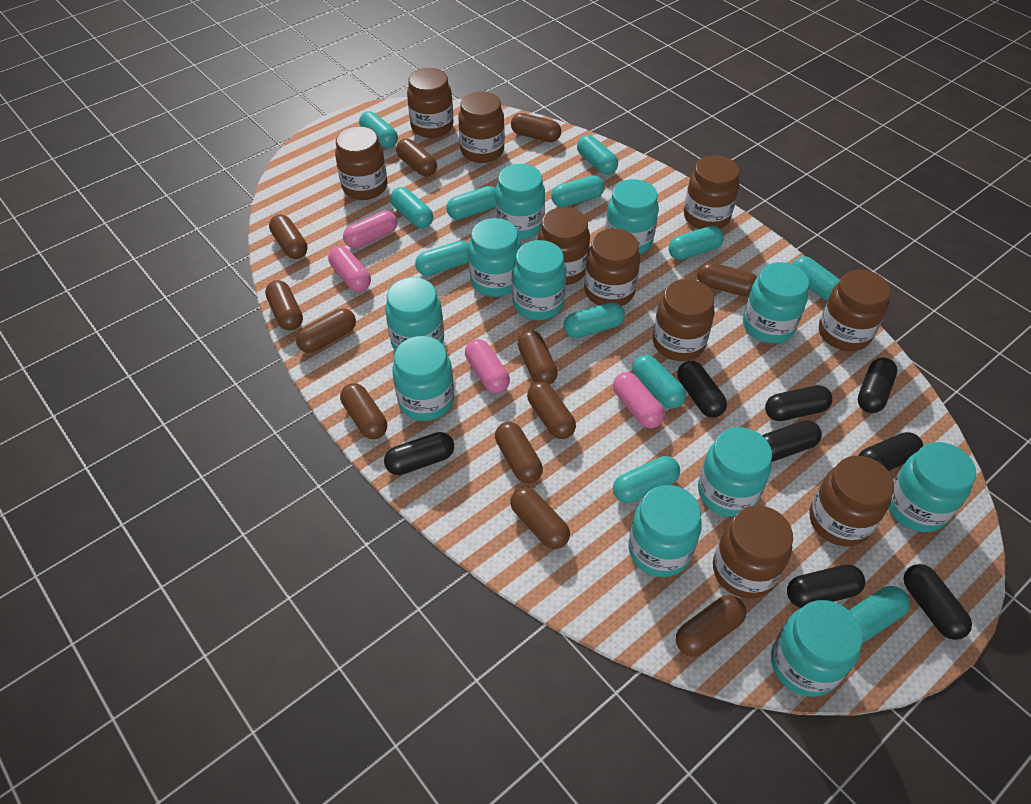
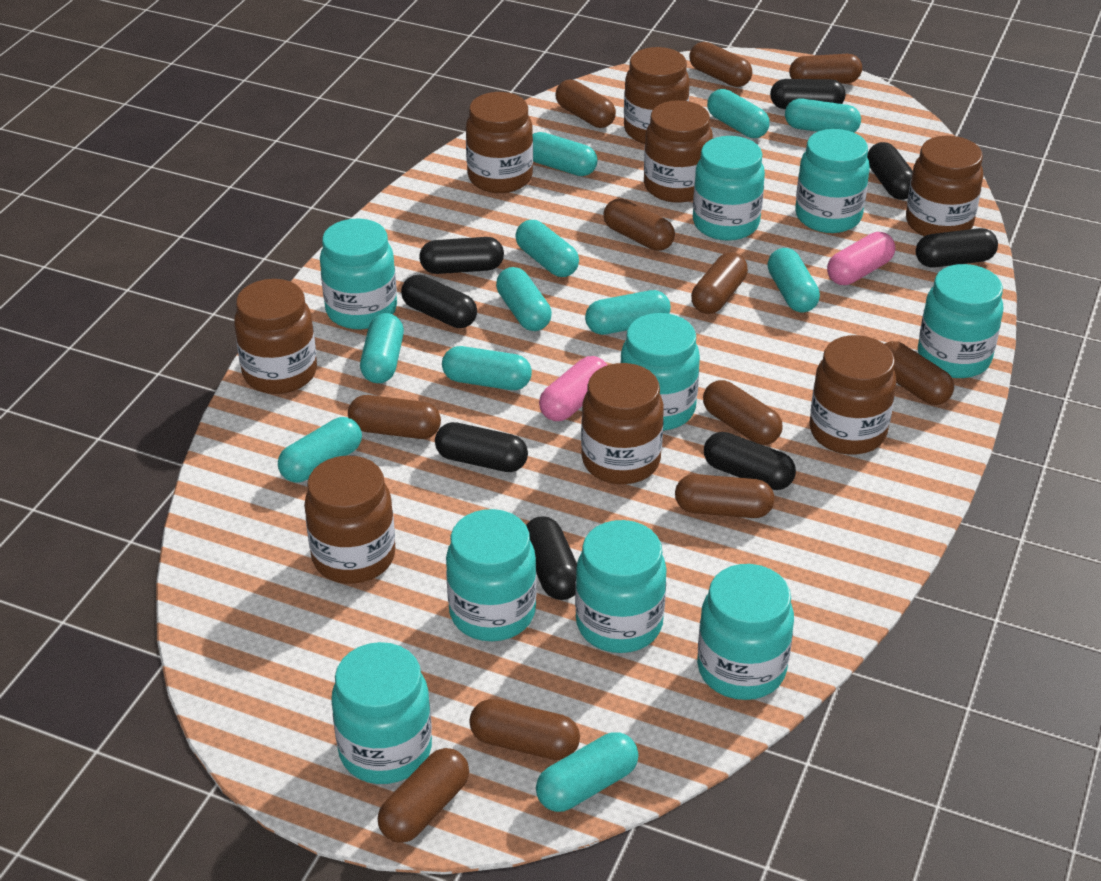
brown capsule: 12 -> 11
brown jar: 10 -> 8
pink capsule: 4 -> 2
turquoise capsule: 12 -> 11
turquoise jar: 11 -> 9

